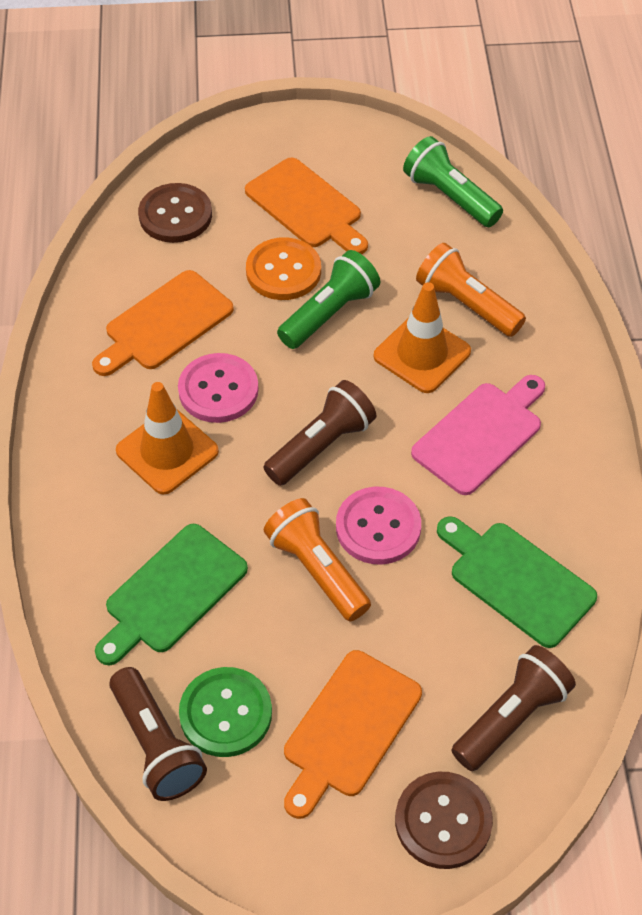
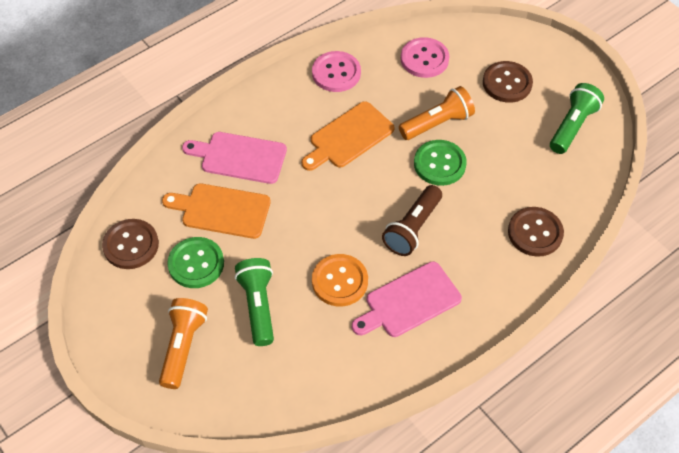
brown button: 2 -> 3
brown flashlight: 3 -> 1
green button: 1 -> 2
green cutting board: 2 -> 0
orange cutting board: 3 -> 2
orange traffic cone: 2 -> 0
pink cutting board: 1 -> 2

